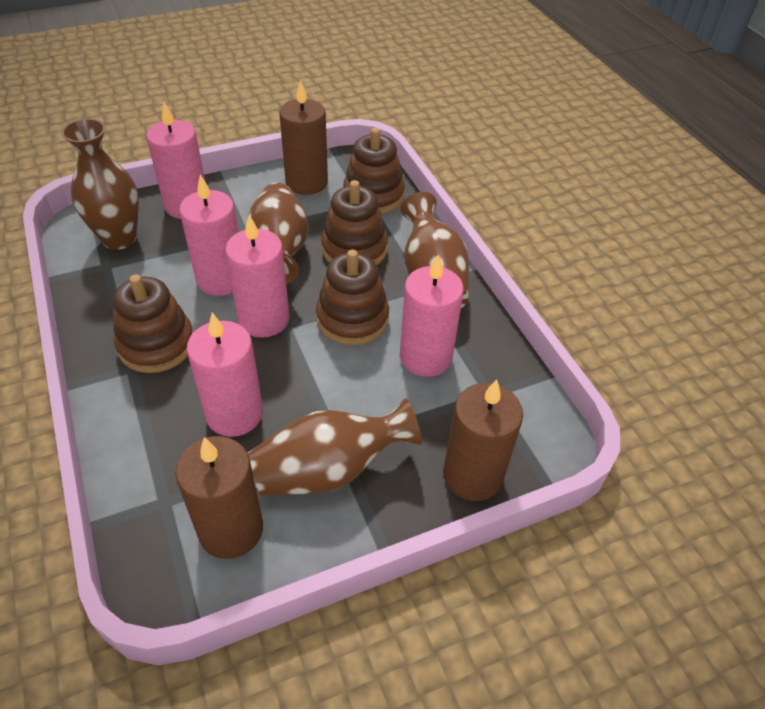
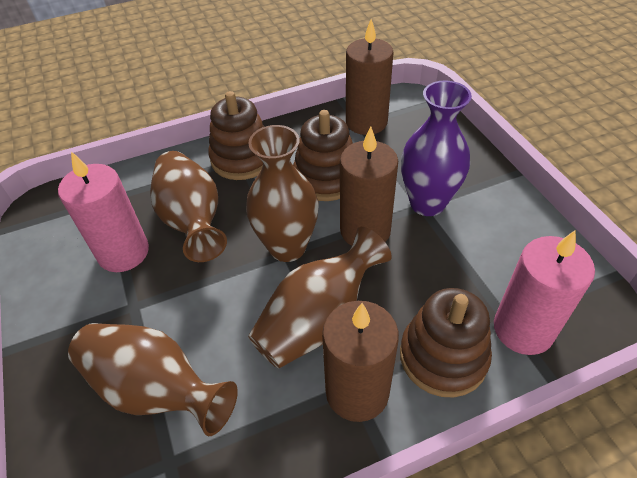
brown stacking toy: 4 -> 3
pink candle: 5 -> 2
purple vase: 0 -> 1

